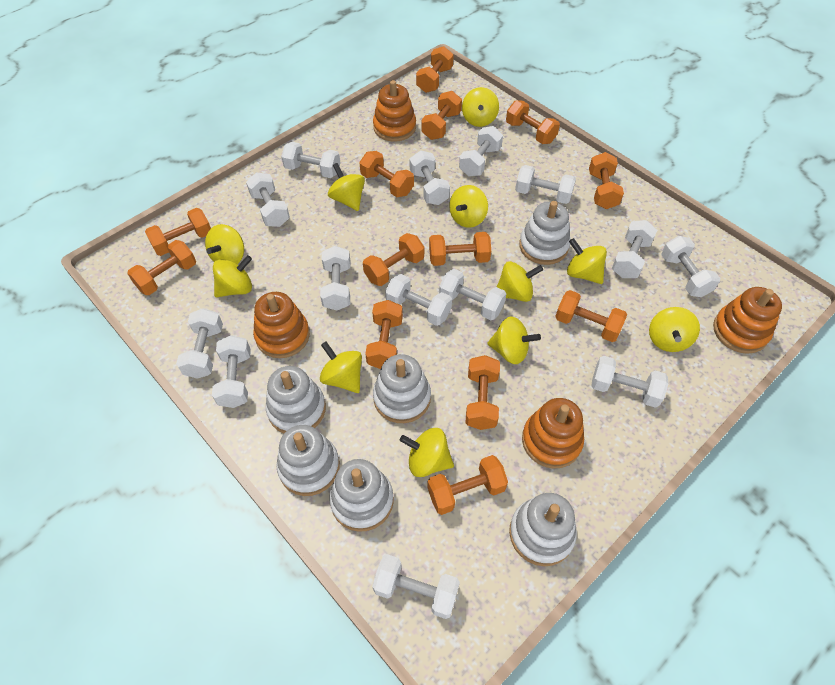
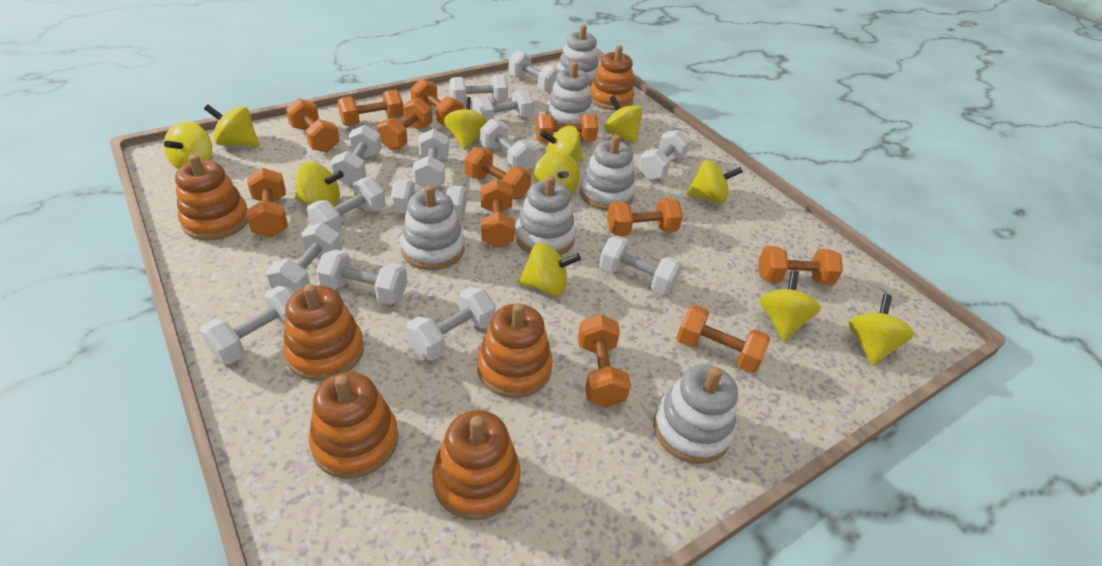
orange dumbbell: 13 -> 12
orange stacking toy: 4 -> 6

